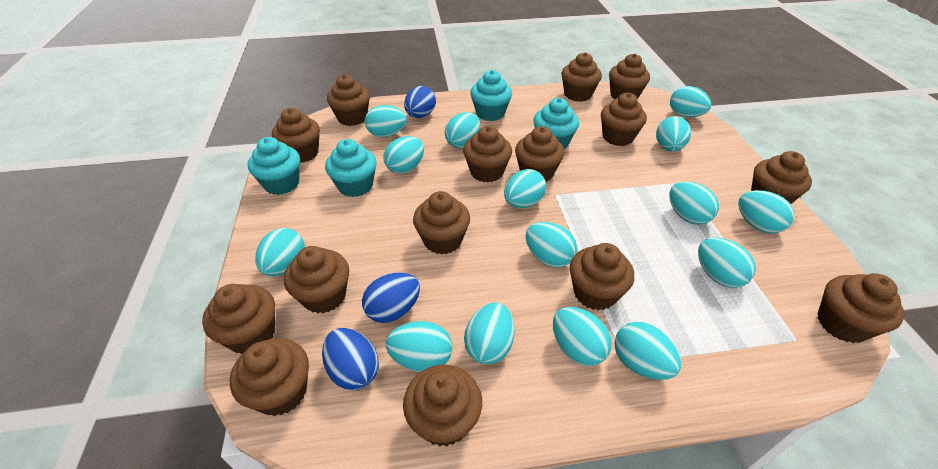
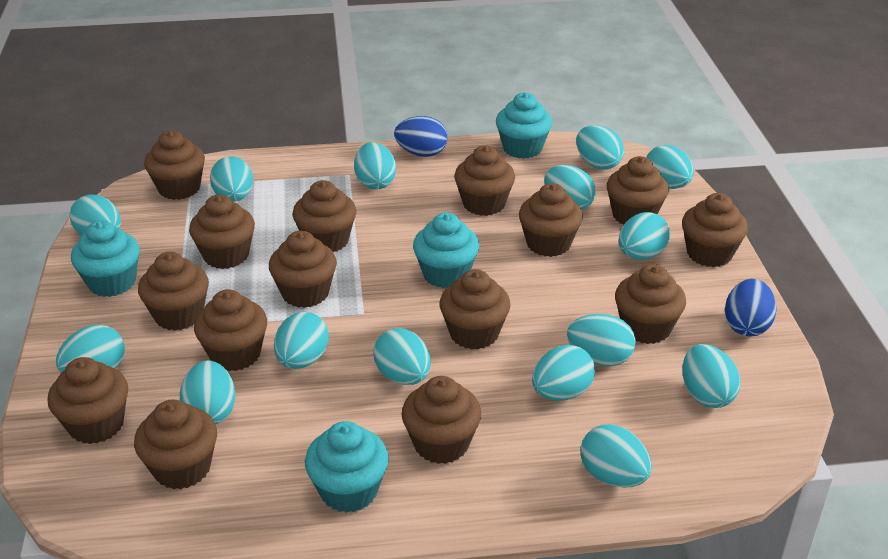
blue egg: 3 -> 2

